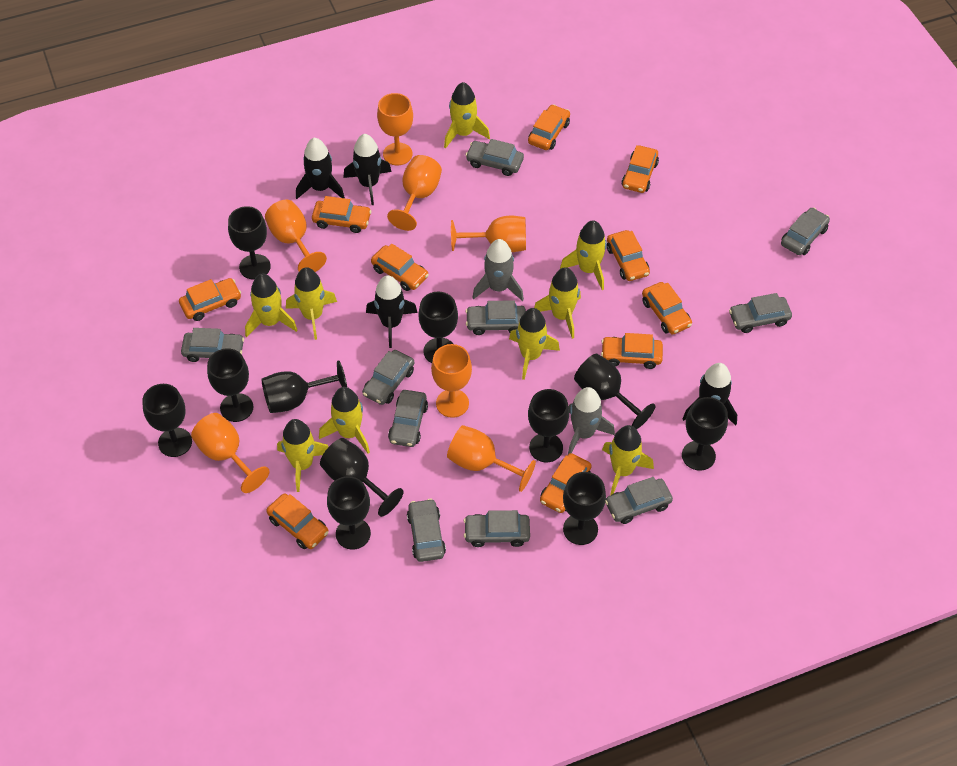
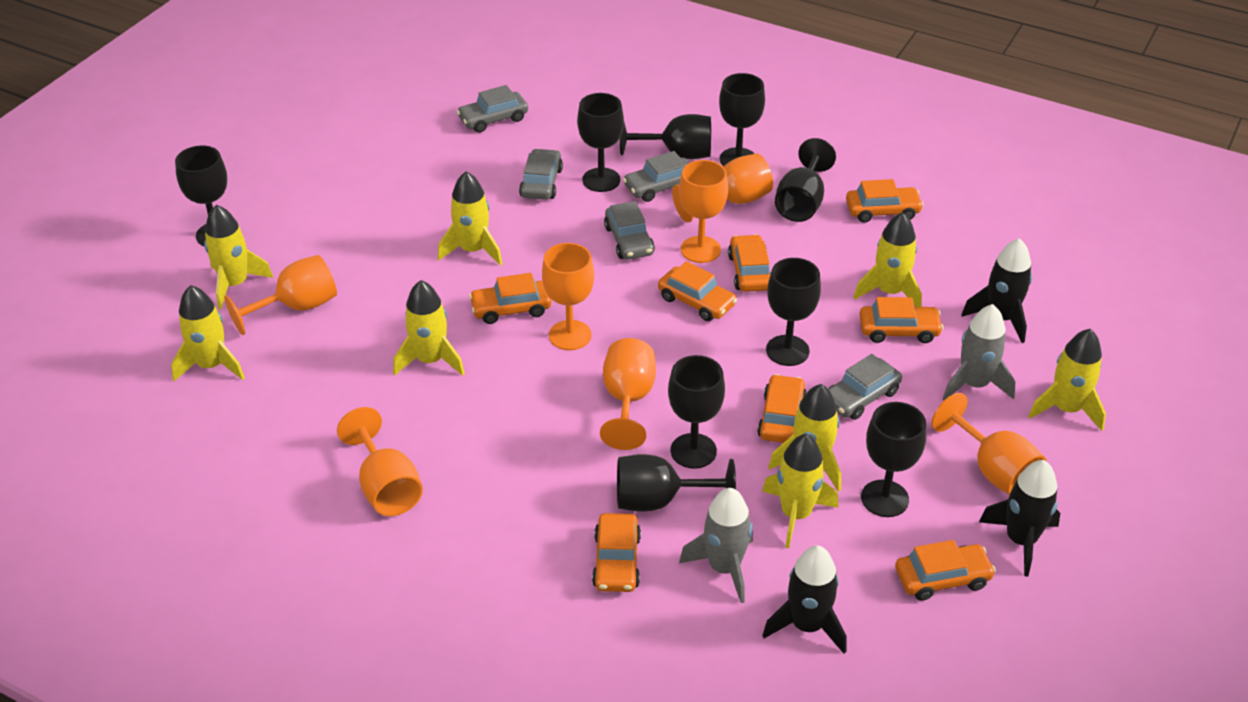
black goblet: 11 -> 9
black rocket: 4 -> 3
grey car: 10 -> 5
orange car: 10 -> 8
yellow rocket: 9 -> 8

